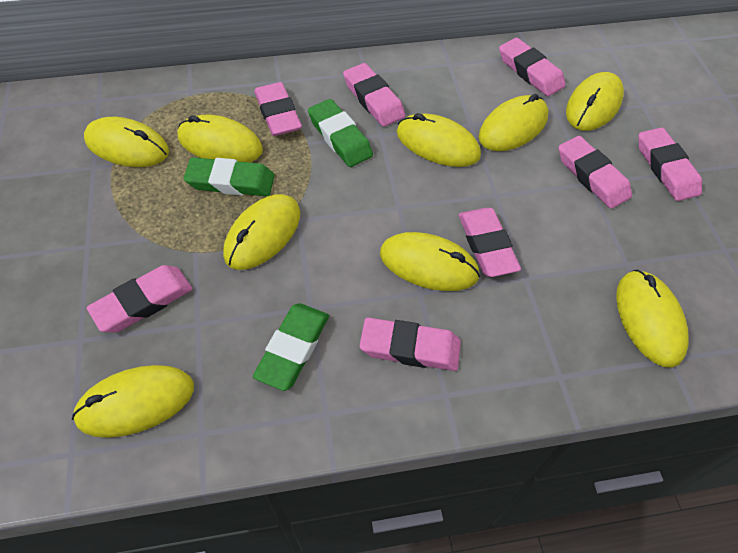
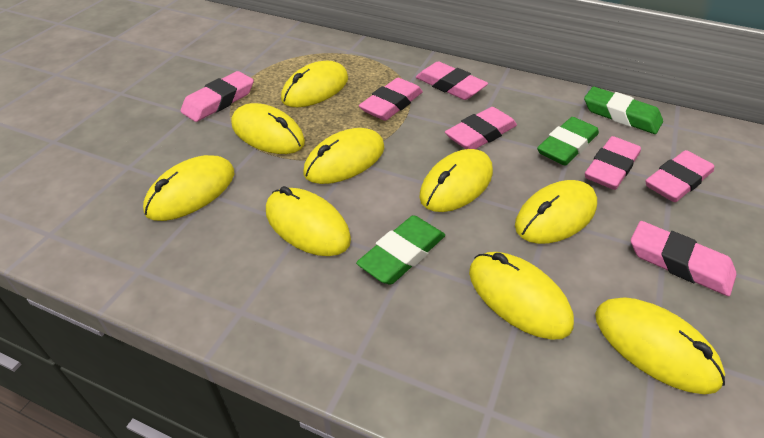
pink eraser: 8 -> 7

